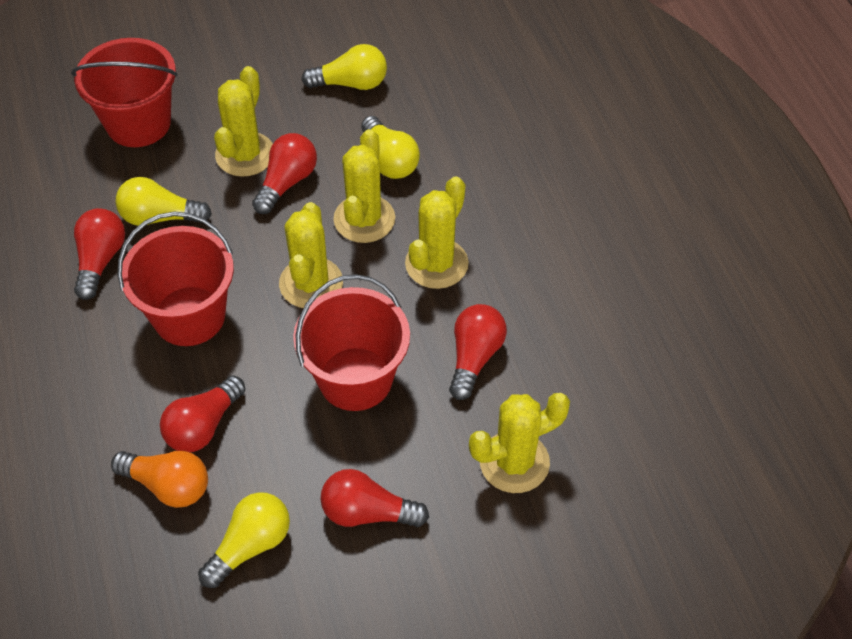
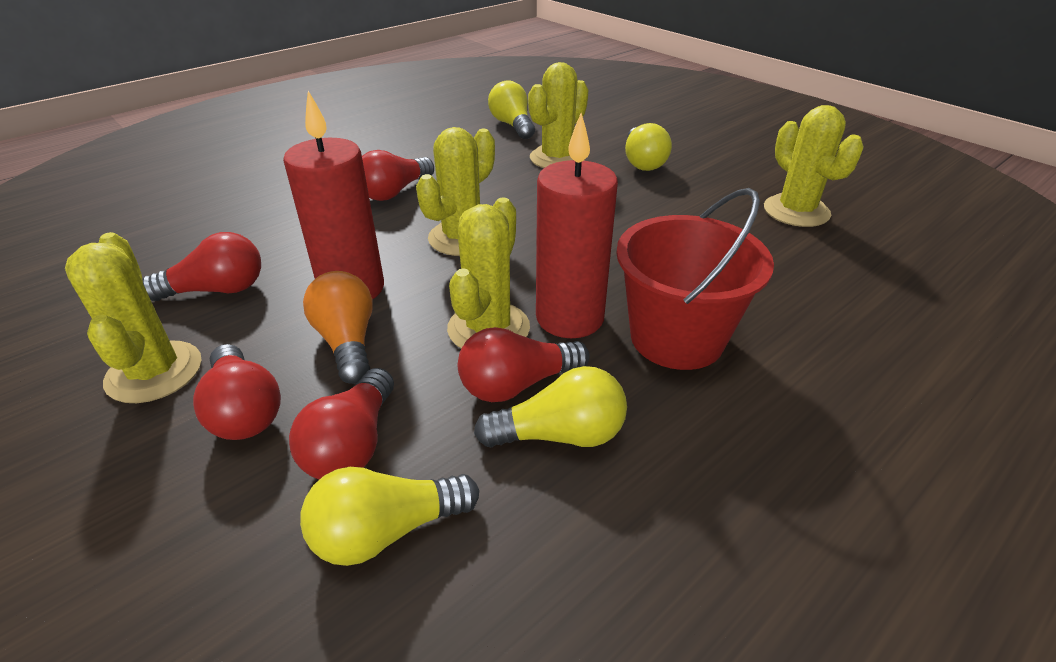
red bucket: 3 -> 1
red candle: 0 -> 2

